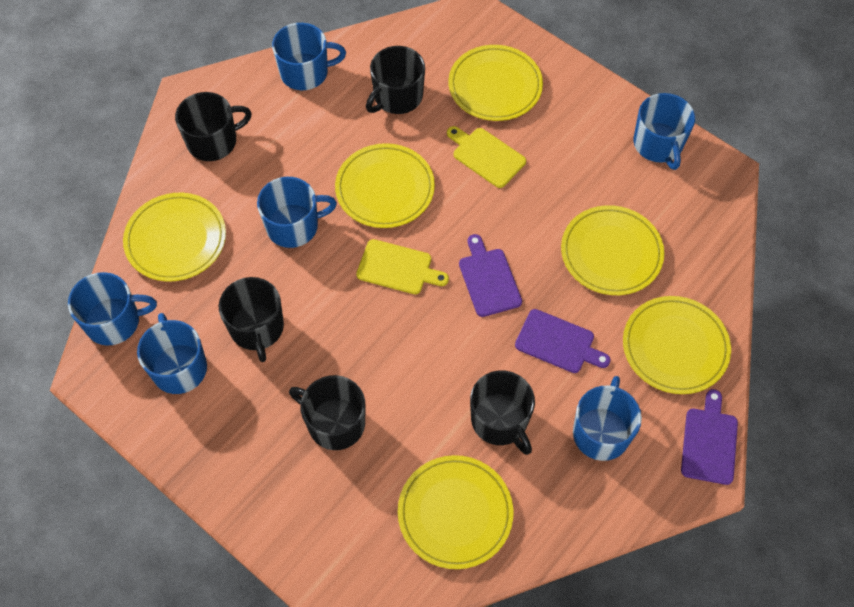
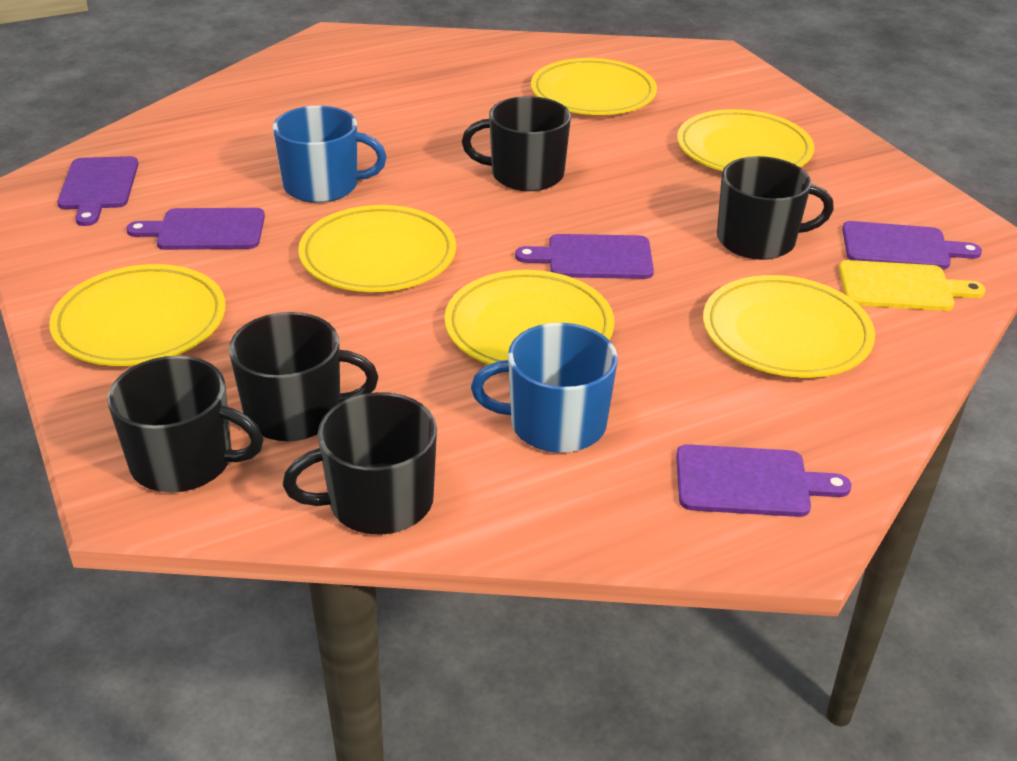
blue mug: 6 -> 2
purple cutting board: 3 -> 5
yellow cutting board: 2 -> 1

